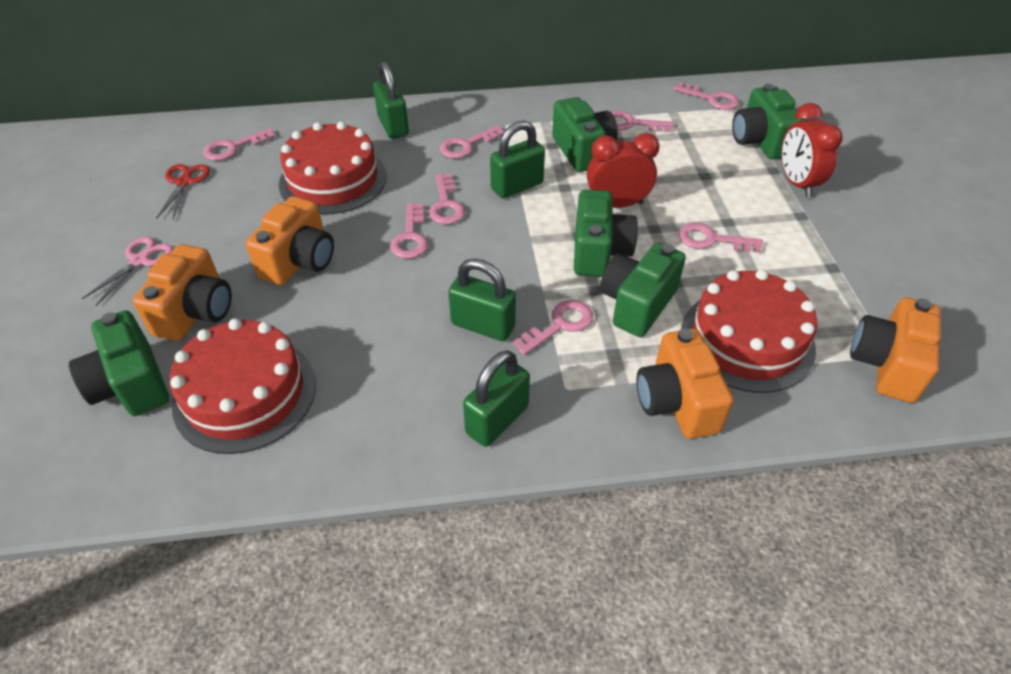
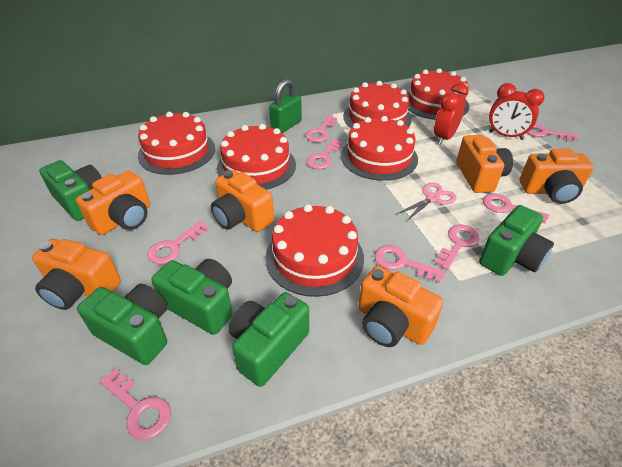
green padlock: 4 -> 1
orange camera: 4 -> 6
red cake: 3 -> 6
red scissors: 1 -> 0

